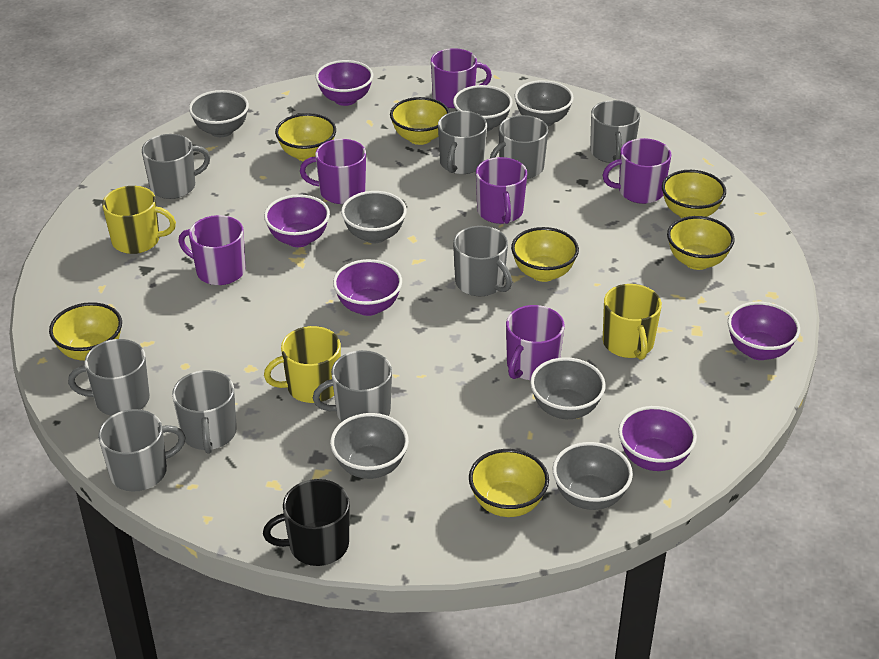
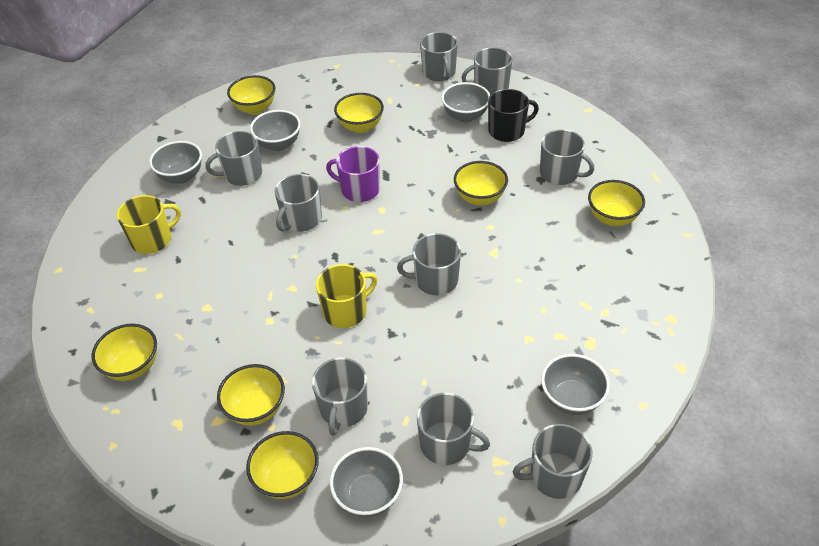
grey bowl: 7 -> 5
purple bowl: 5 -> 0
purple mug: 6 -> 1
yellow mug: 3 -> 2

